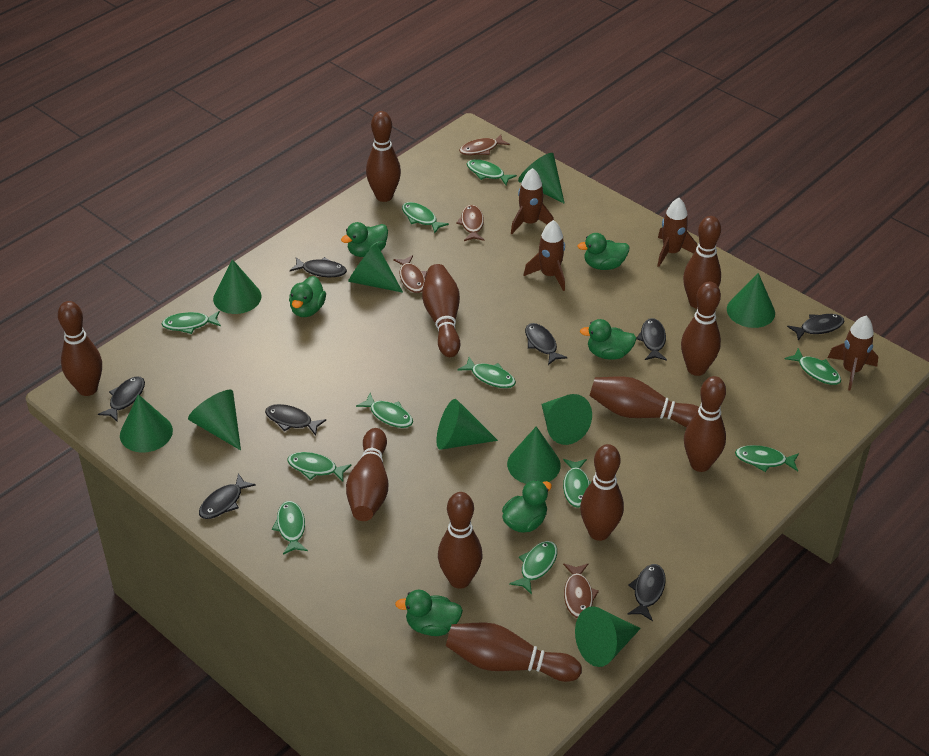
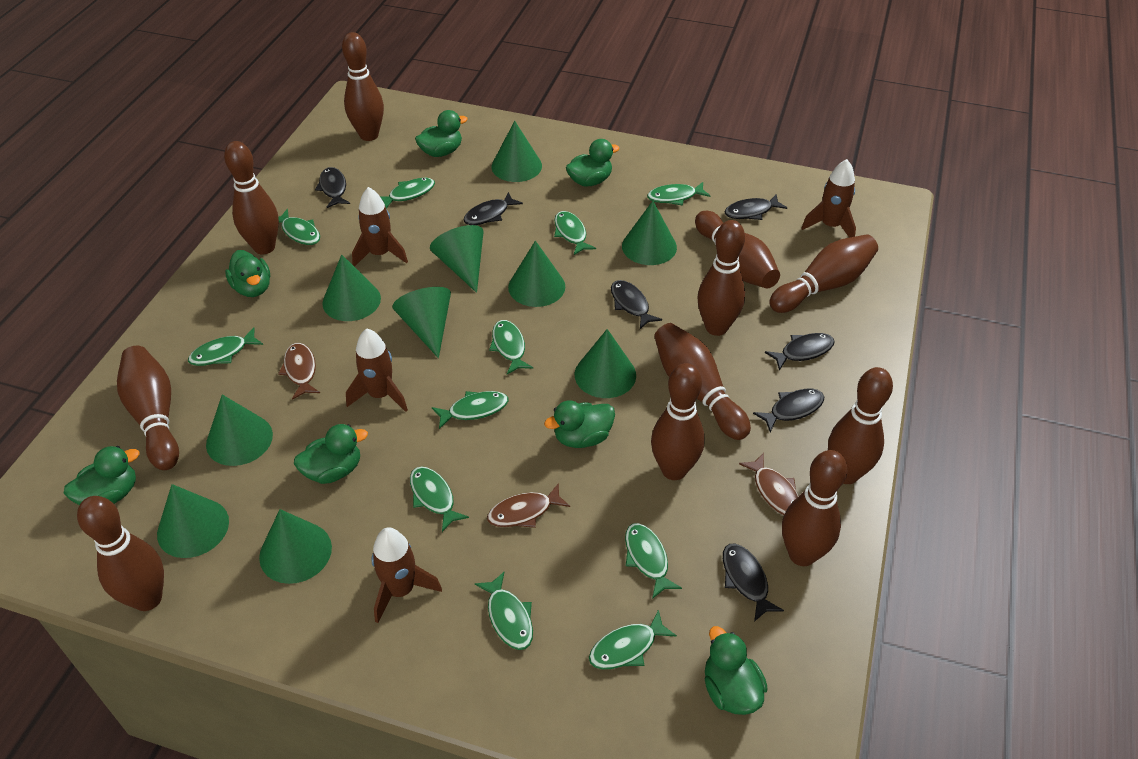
black fish: 8 -> 7
brown fish: 4 -> 3
green duck: 6 -> 7

